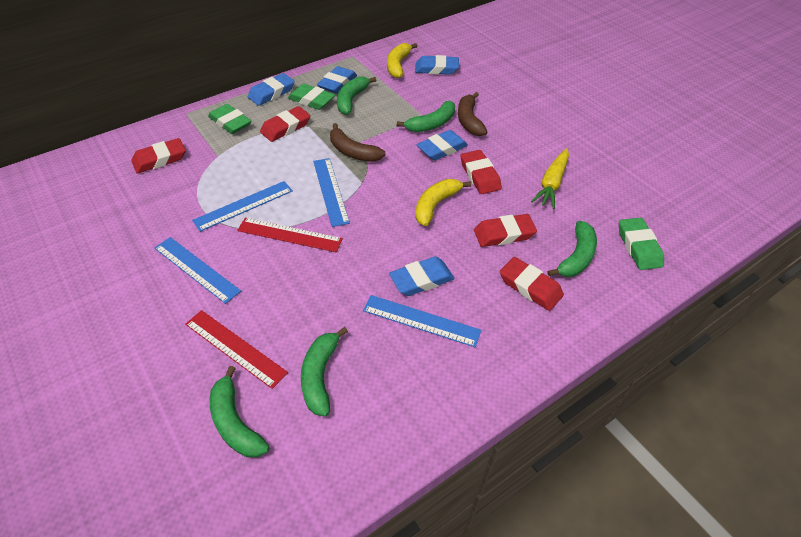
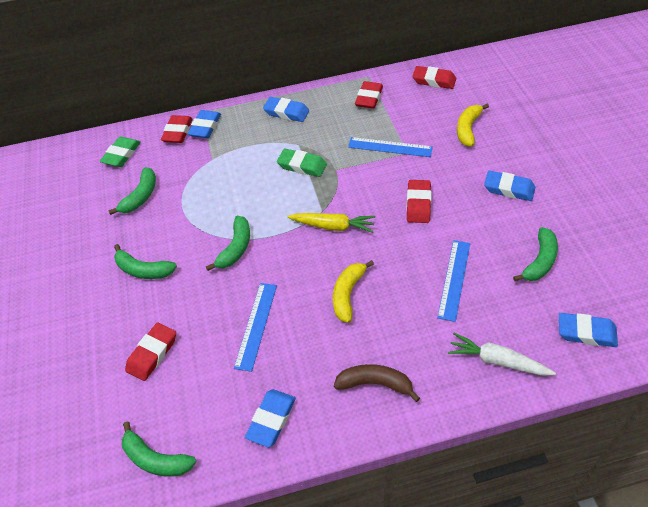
blue ruler: 4 -> 3
brown banana: 2 -> 1
green eraser: 3 -> 2
red ruler: 2 -> 0
white carrot: 0 -> 1

